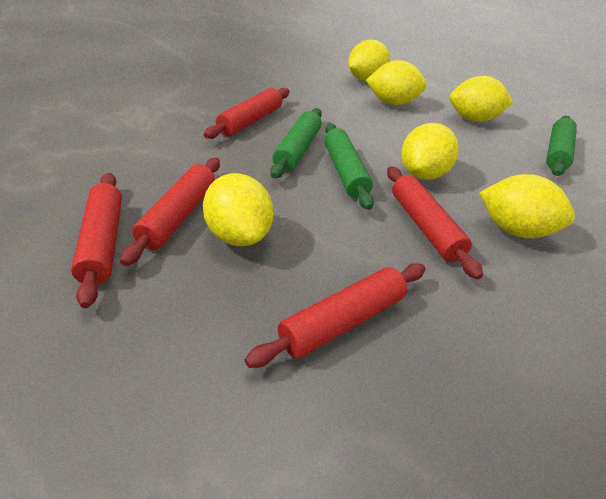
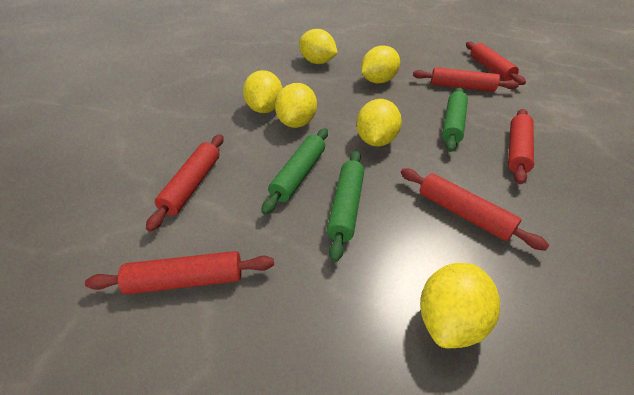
red rolling pin: 5 -> 6

